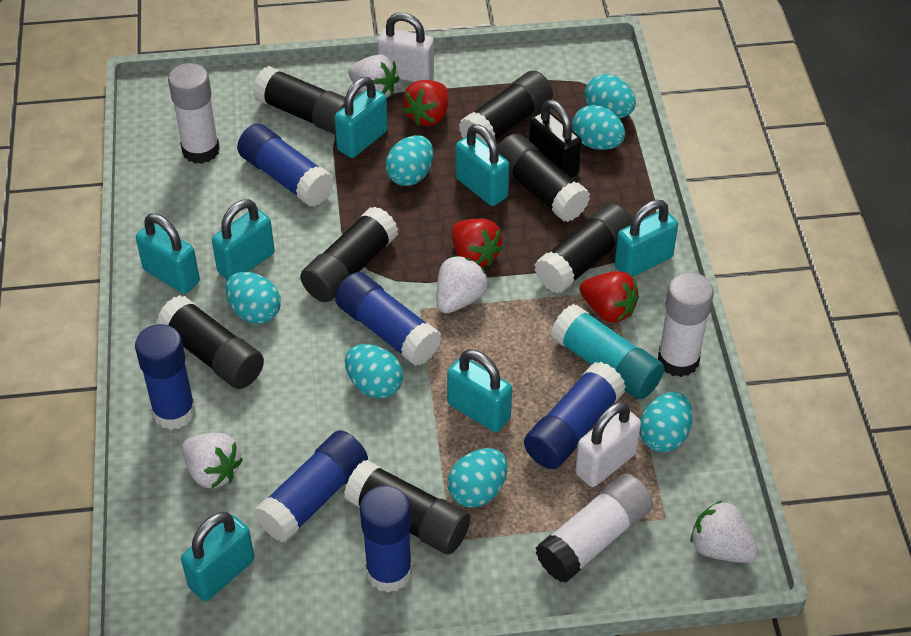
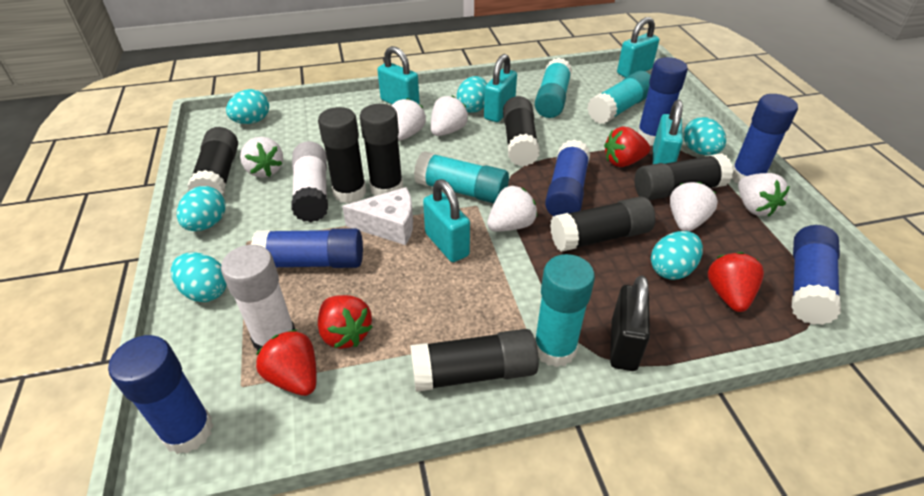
red strawberry: 3 -> 4
turquoise egg: 7 -> 6
turquoise glue stick: 1 -> 4
turquoise padlock: 7 -> 5
white cheese: 0 -> 1
white glue stick: 3 -> 2
white padlock: 2 -> 0
white strawberry: 4 -> 6

